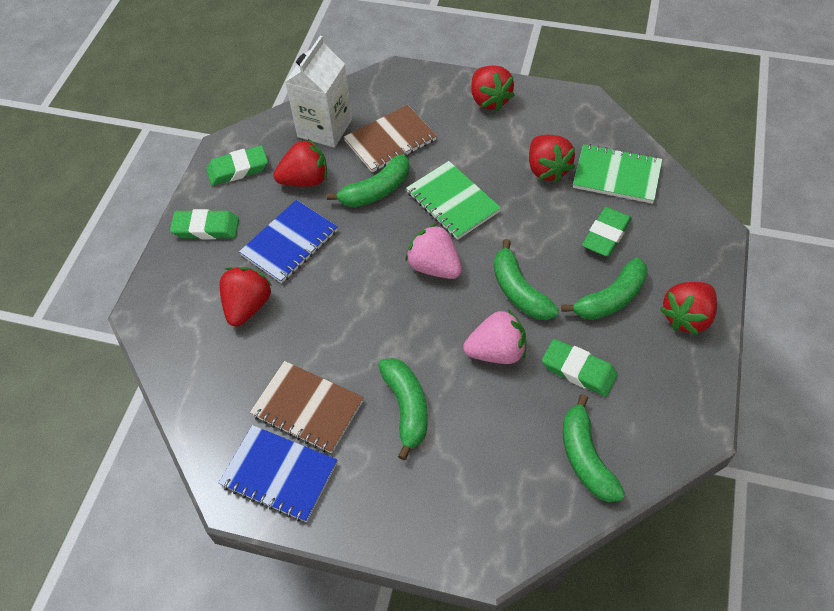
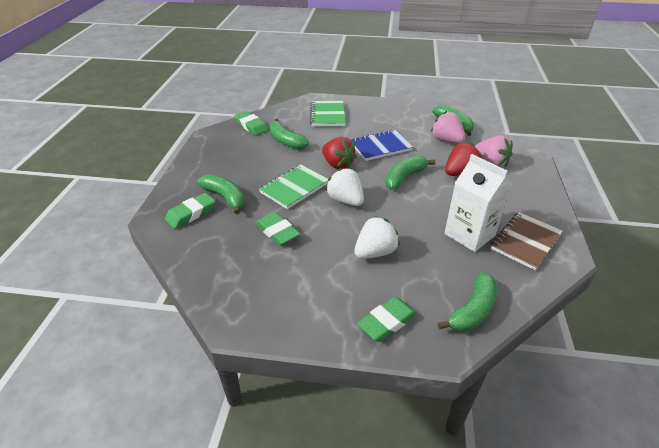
blue notebook: 2 -> 1
brown notebook: 2 -> 1
red strawberry: 5 -> 2
white strawberry: 0 -> 2

